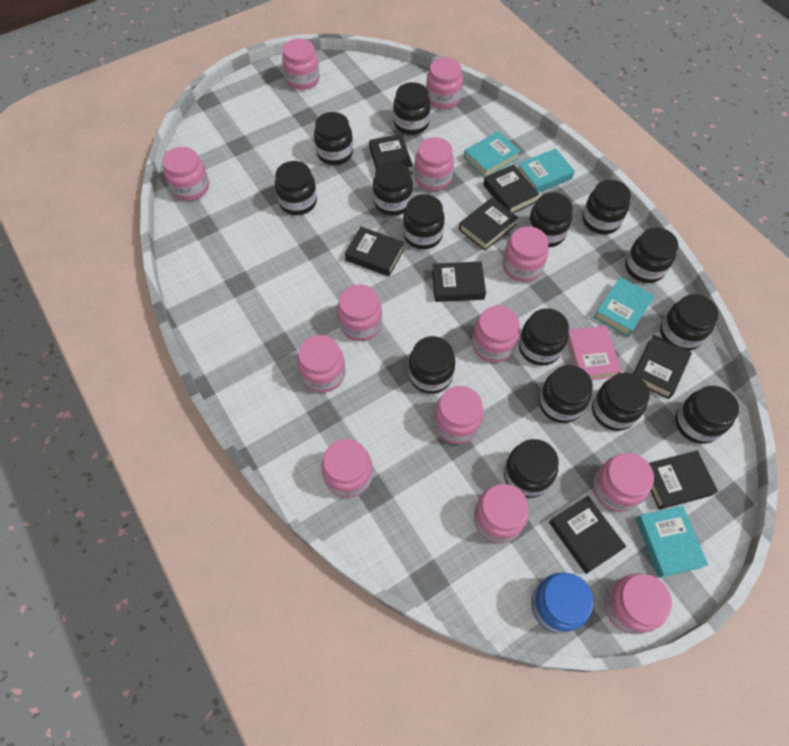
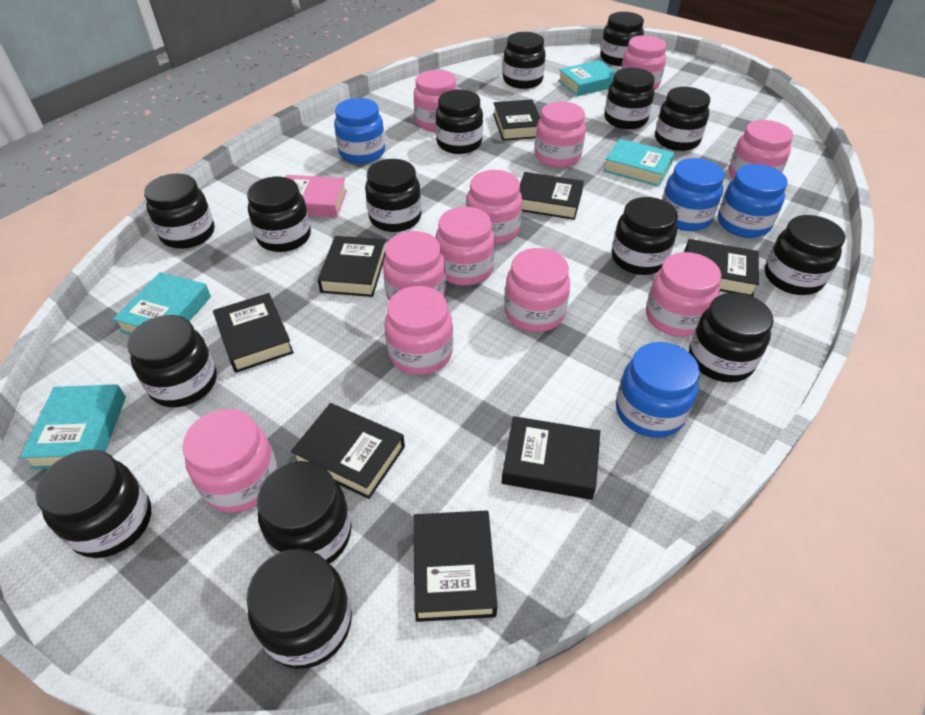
blue jar: 1 -> 4
pink jar: 13 -> 11

